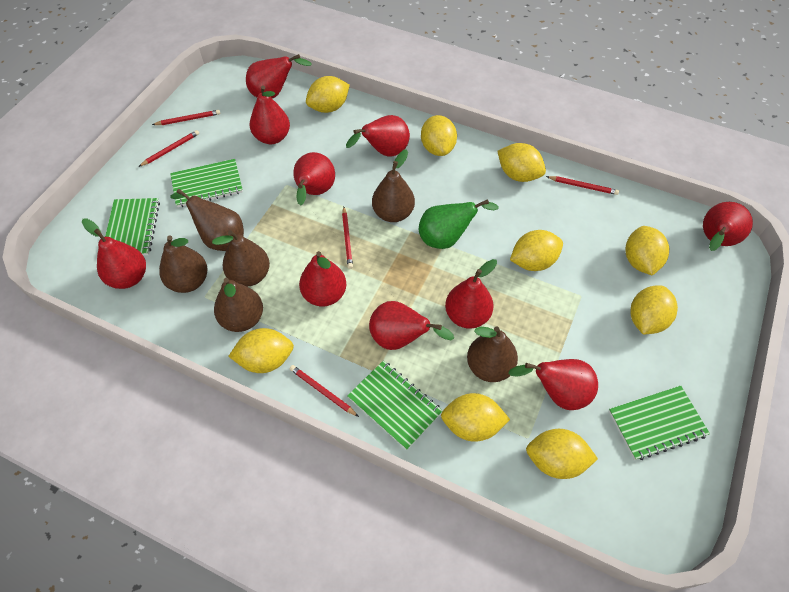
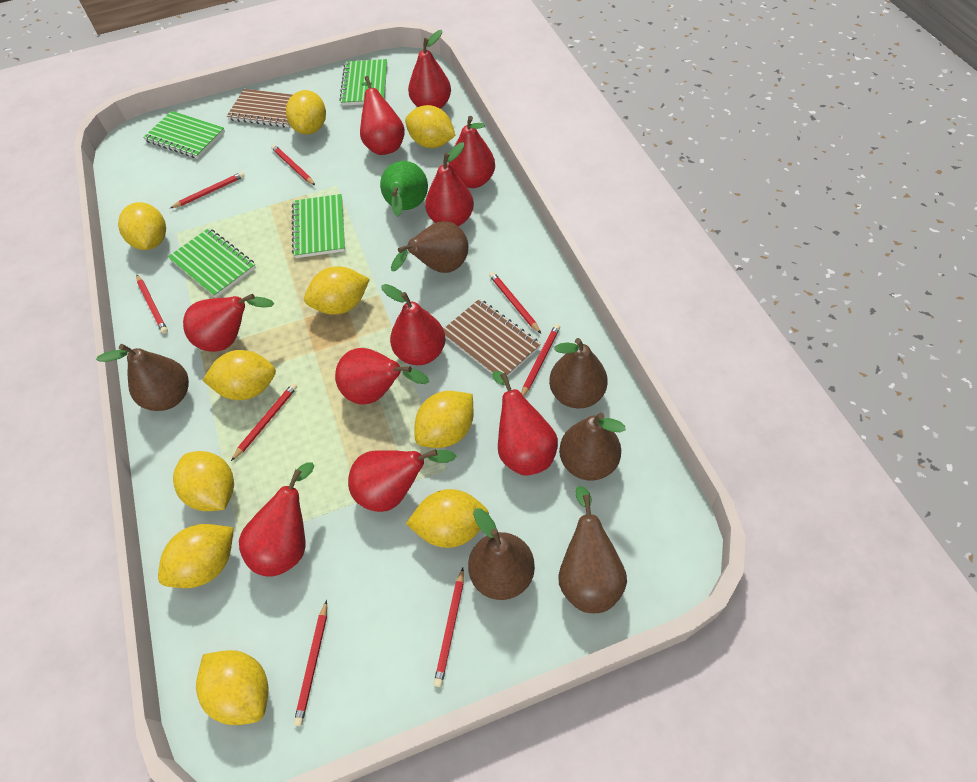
brown notebook: 0 -> 2
red pencil: 5 -> 8
yellow lemon: 9 -> 10

